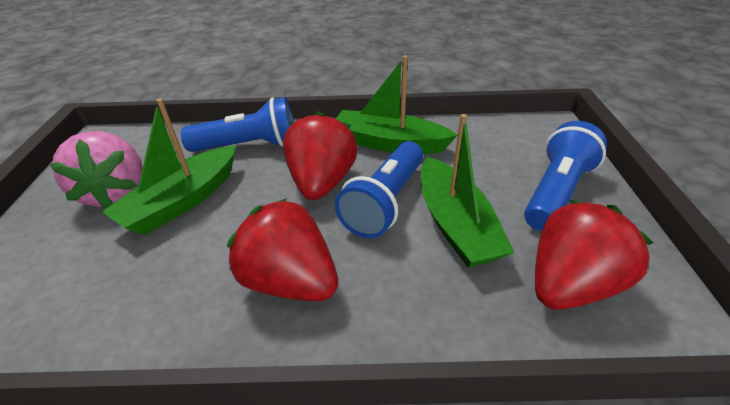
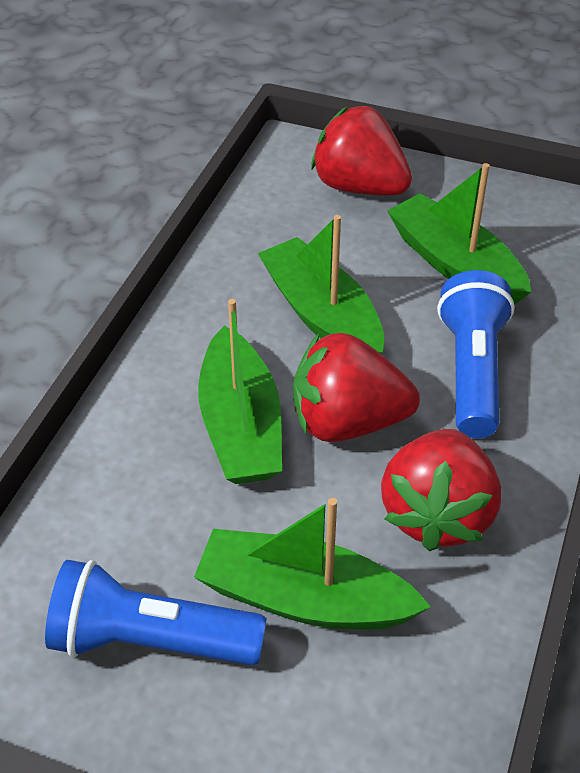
blue flashlight: 3 -> 2
green boat: 3 -> 4
pink strawberry: 1 -> 0

